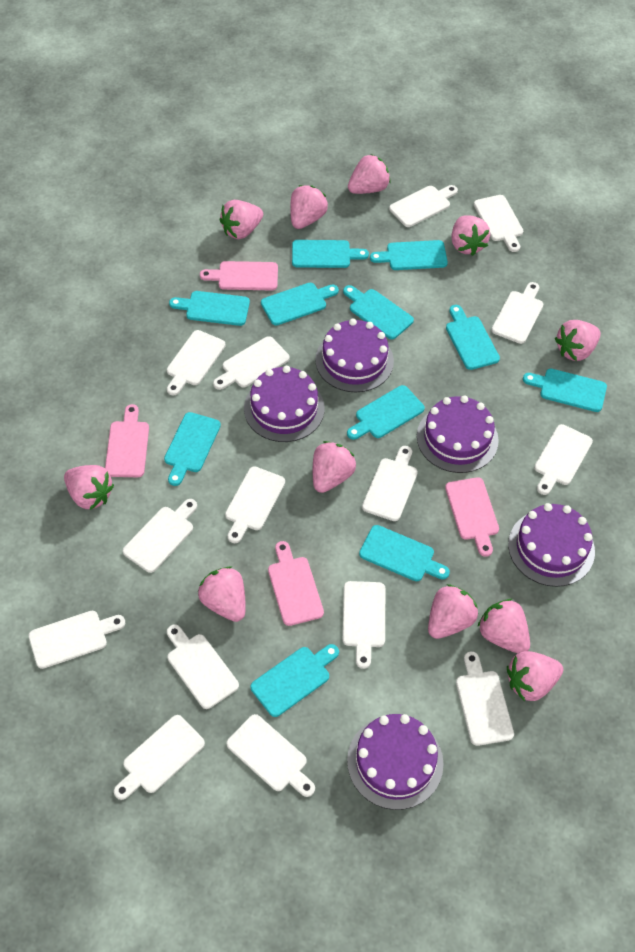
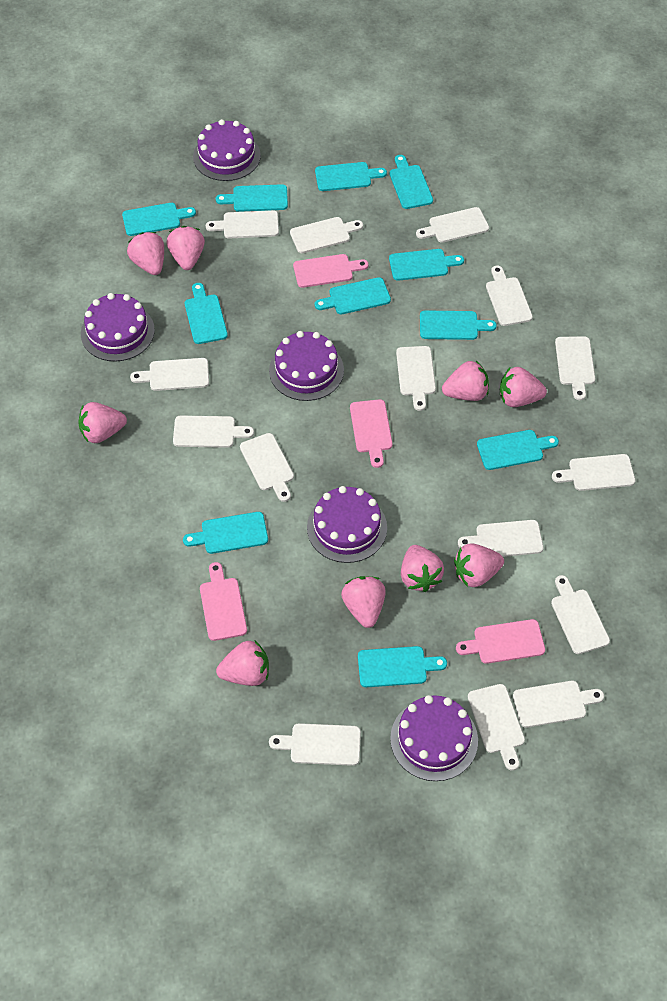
pink strawberry: 11 -> 9

